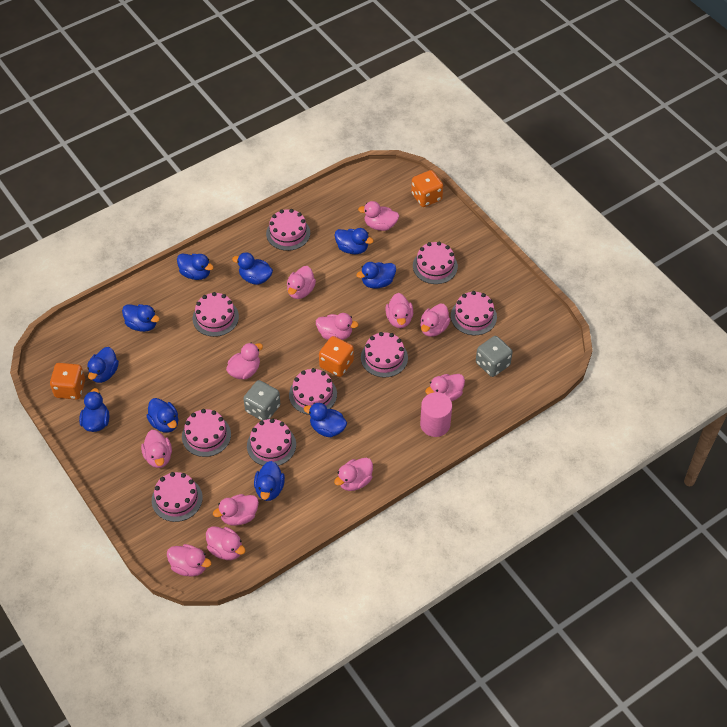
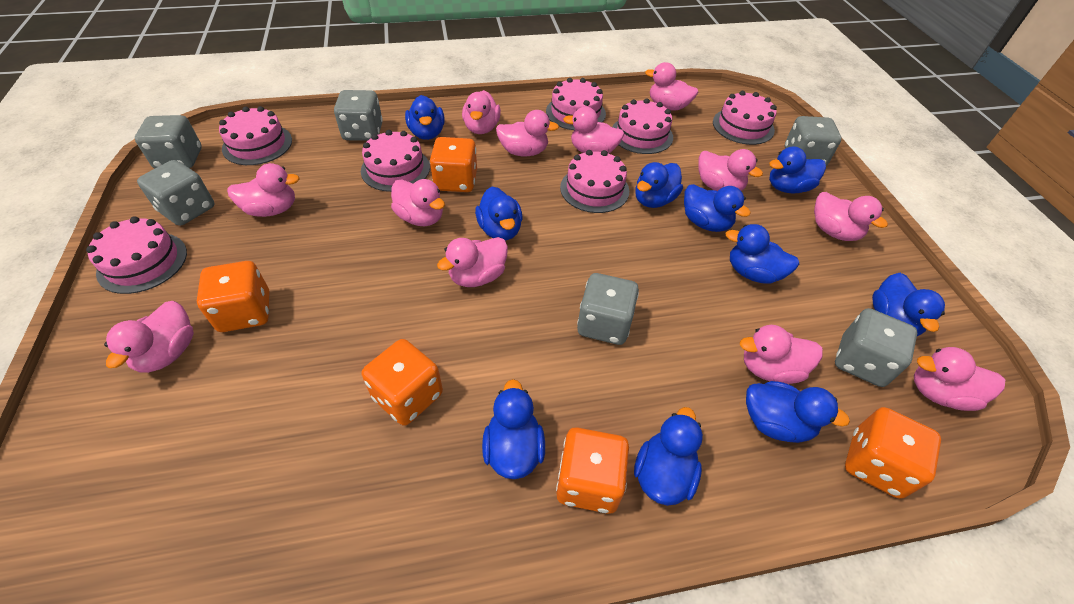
grey dice: 2 -> 6
orange dice: 3 -> 5
pink cake: 9 -> 7
pink cylinder: 1 -> 0

